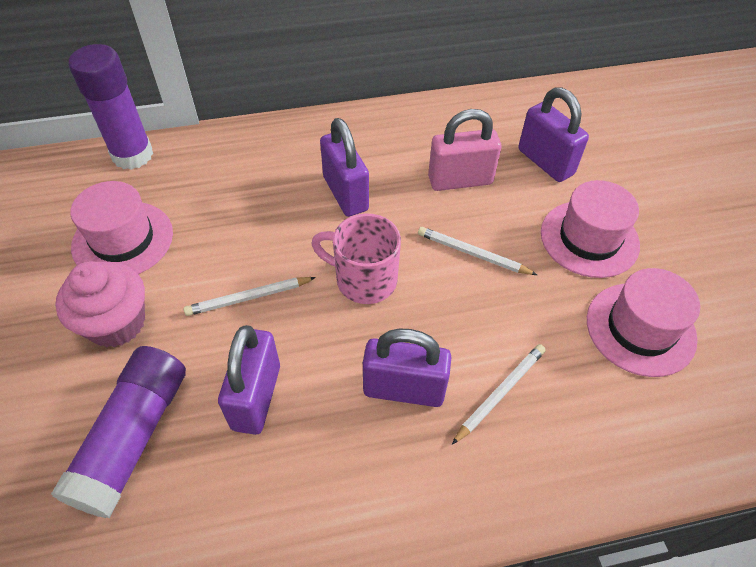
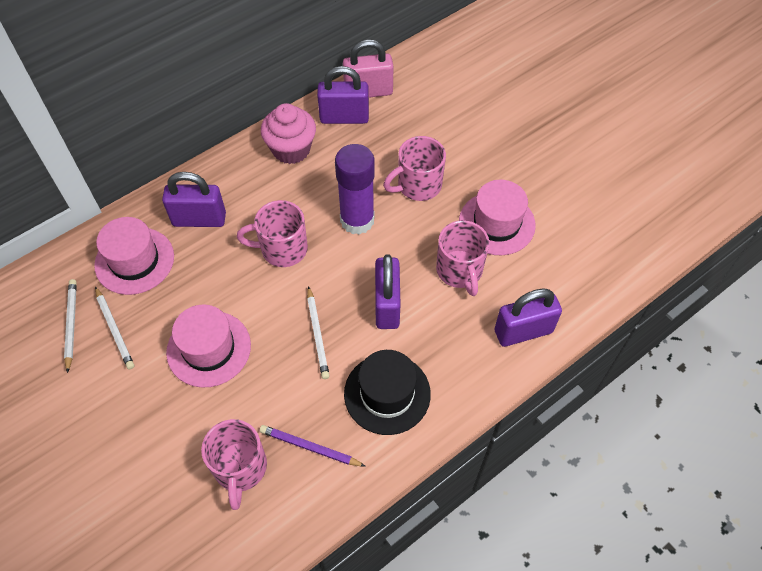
black hat: 0 -> 1
pink mug: 1 -> 4
purple glue stick: 2 -> 1
purple pencil: 0 -> 1

